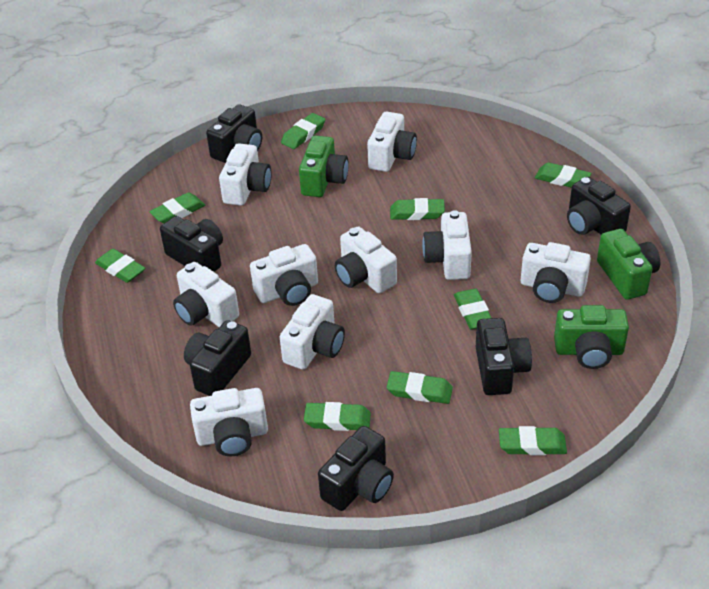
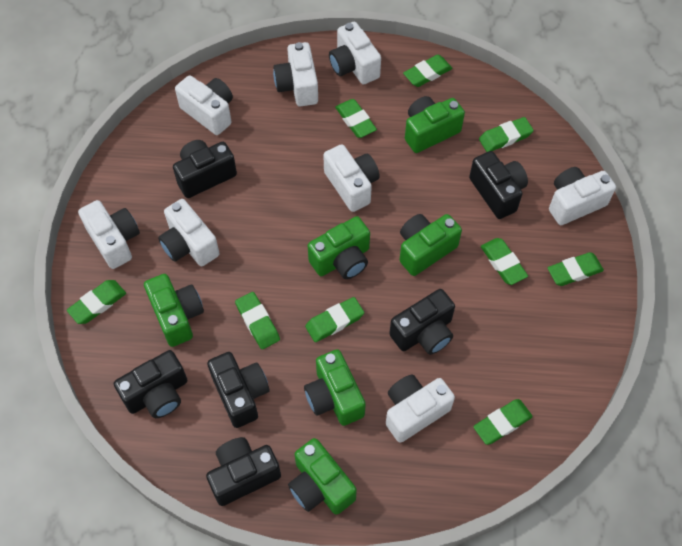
green camera: 3 -> 6
white camera: 9 -> 8

